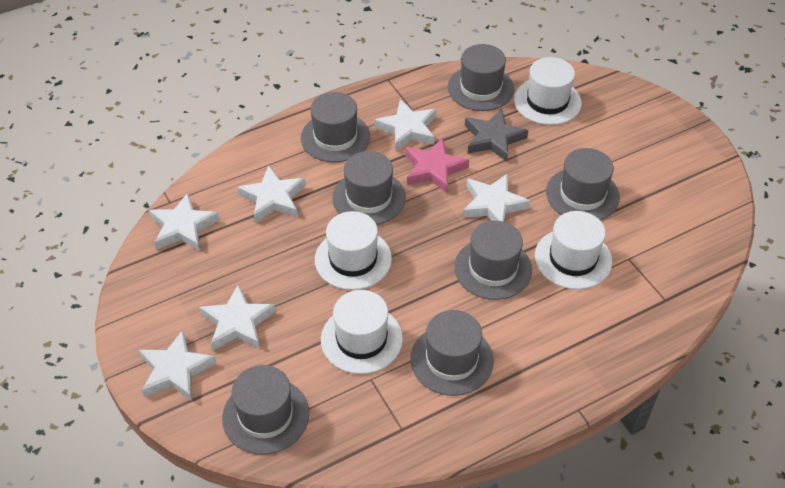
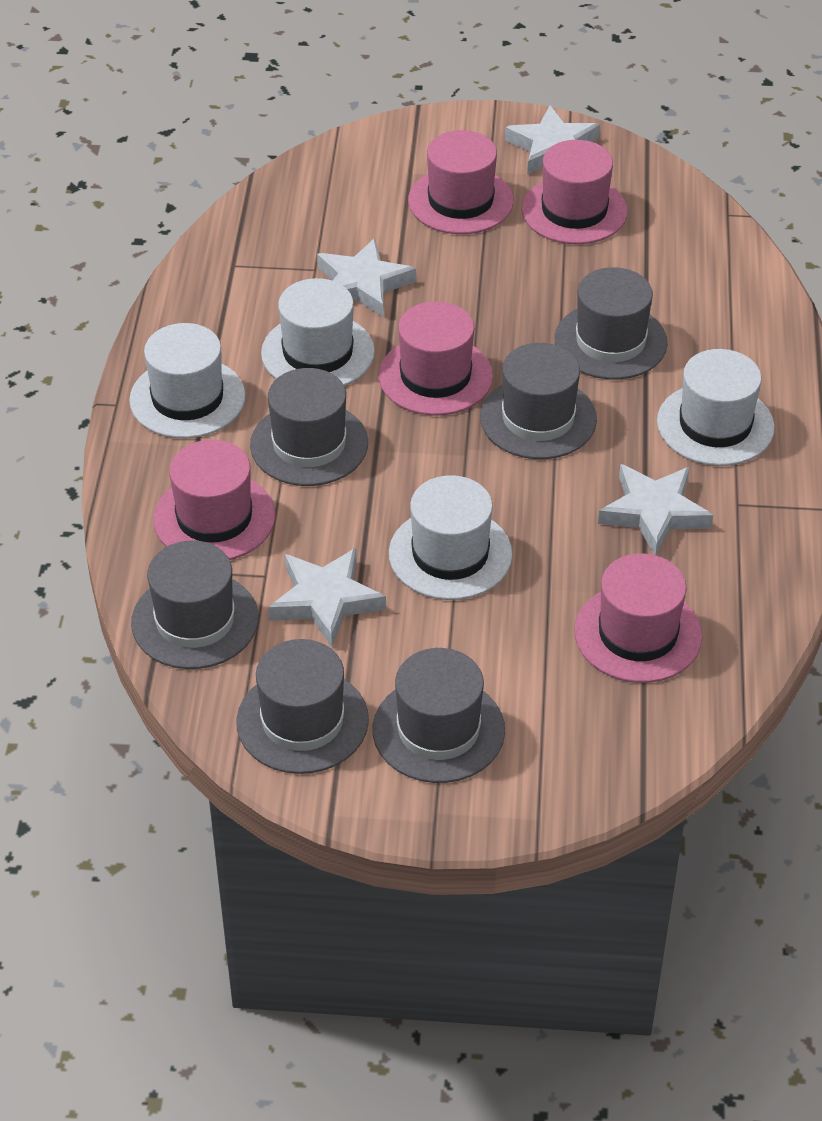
grey hat: 7 -> 6
grey star: 1 -> 0
pink hat: 0 -> 5
pink star: 1 -> 0
white star: 6 -> 4

